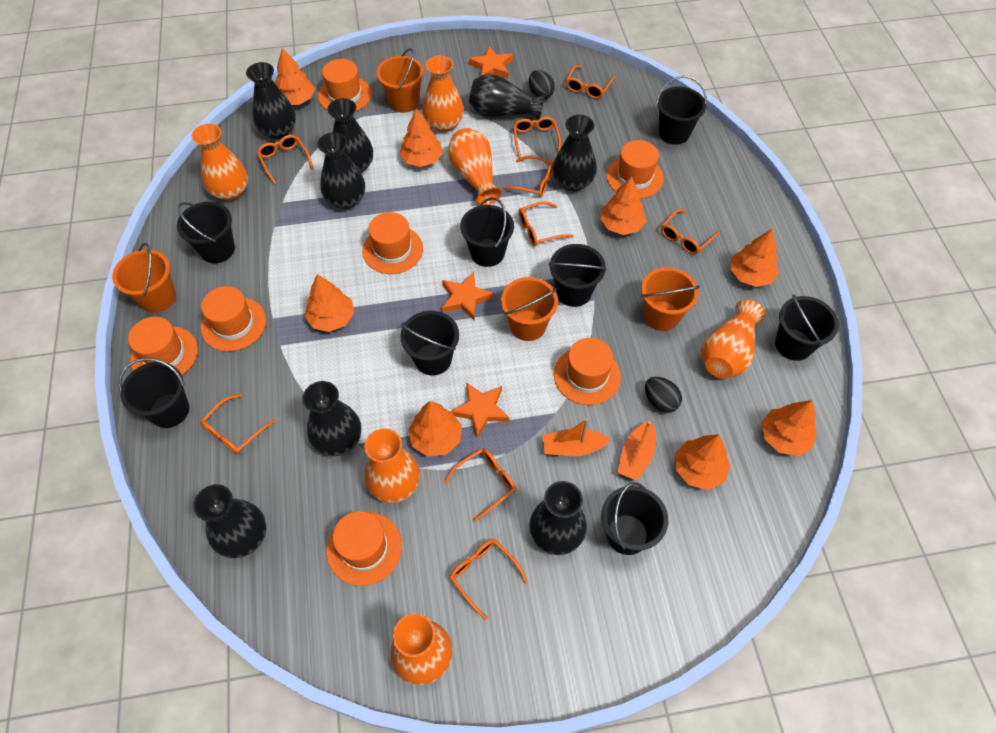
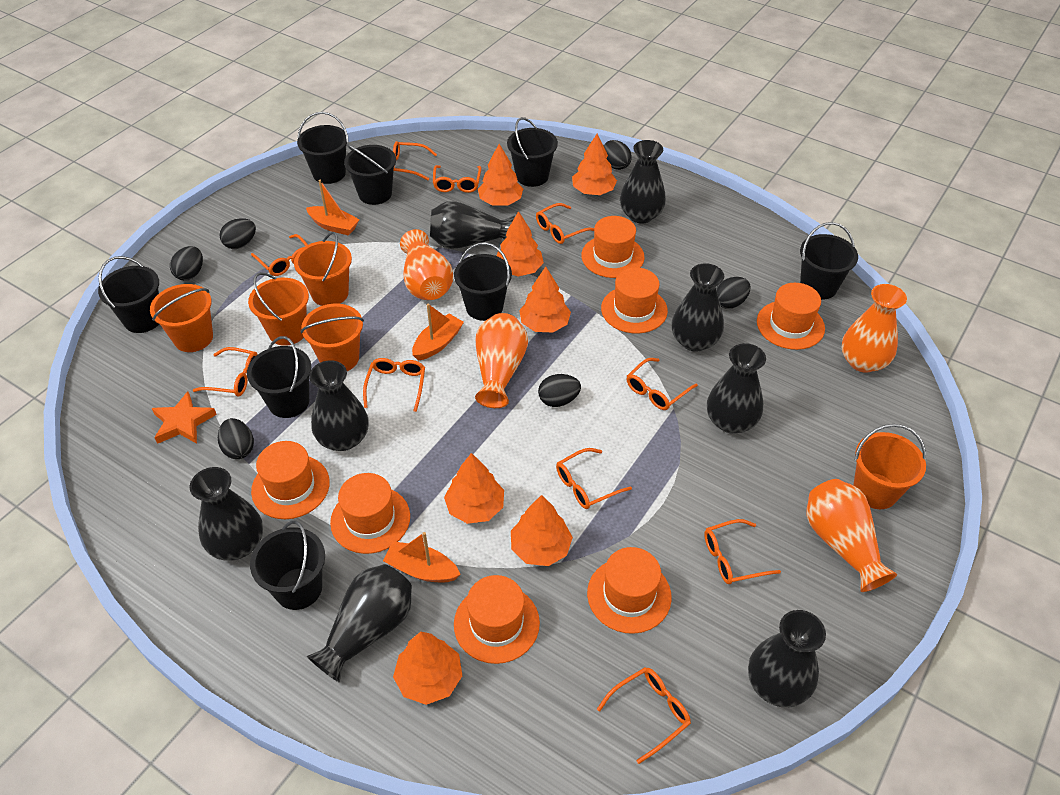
black egg: 2 -> 6
orange boat: 2 -> 3
orange bucket: 4 -> 5
orange glasses: 9 -> 10
orange star: 3 -> 1
orange tree: 8 -> 7
orange vase: 6 -> 4

